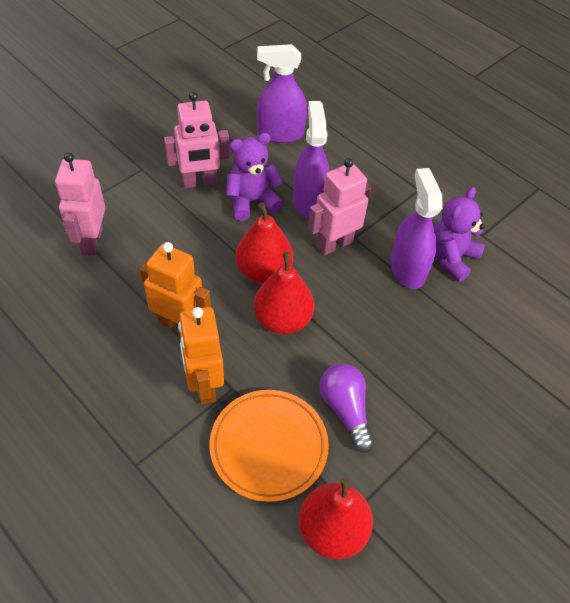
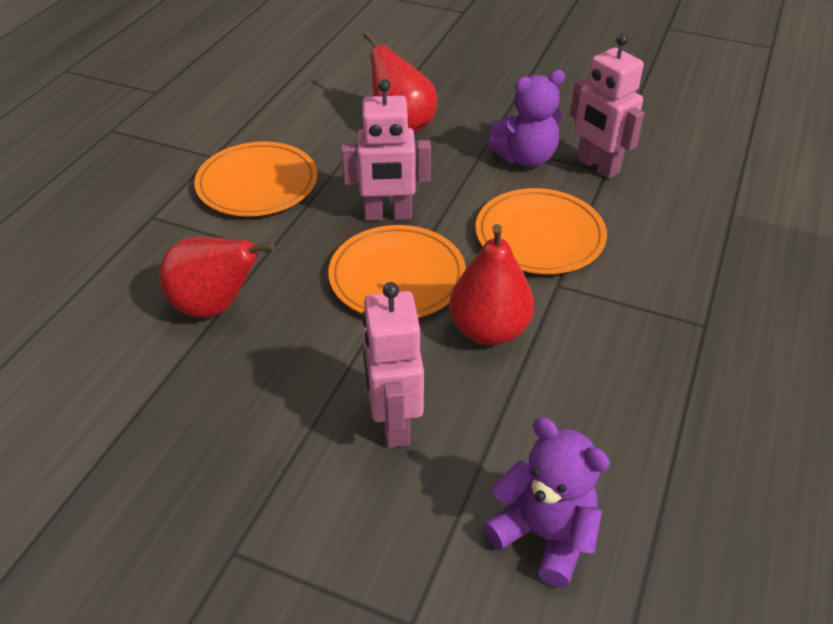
orange plate: 1 -> 3
orange robot: 2 -> 0
purple light bulb: 1 -> 0
purple spray bottle: 3 -> 0

